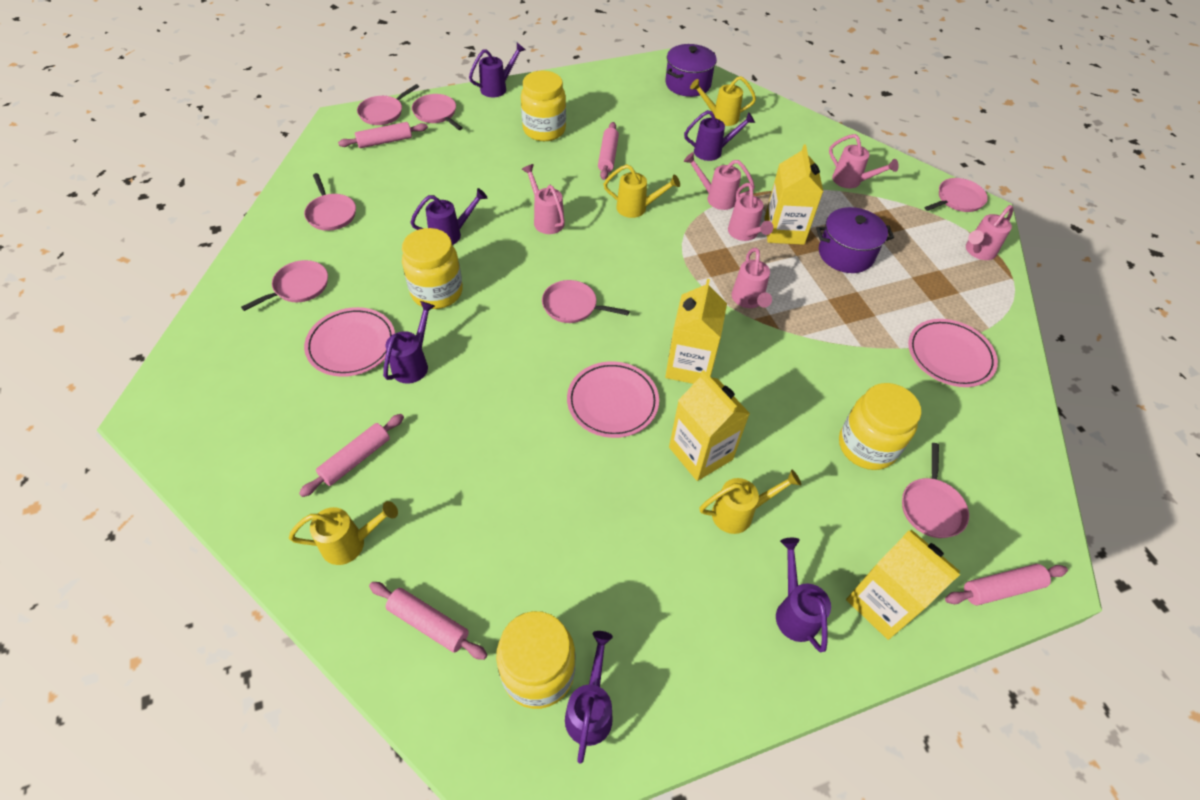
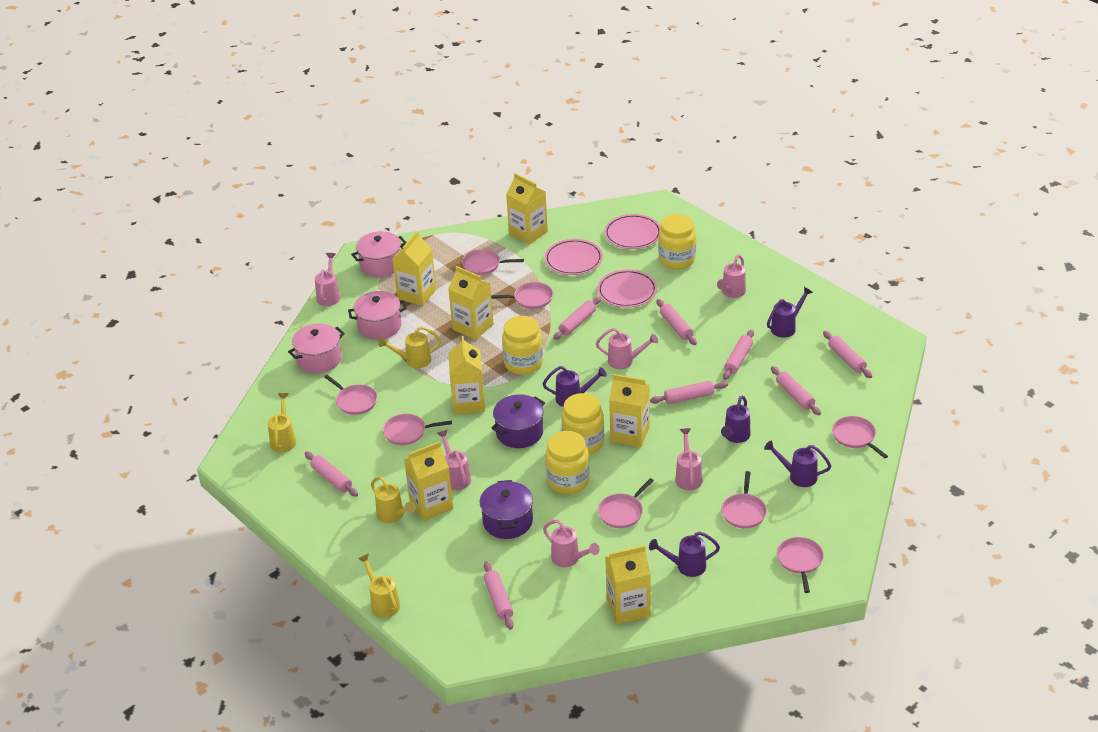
pink pan: 7 -> 8
pink pot: 0 -> 3
pink rolling pin: 5 -> 8
purple watering can: 6 -> 5
yellow carton: 4 -> 7

